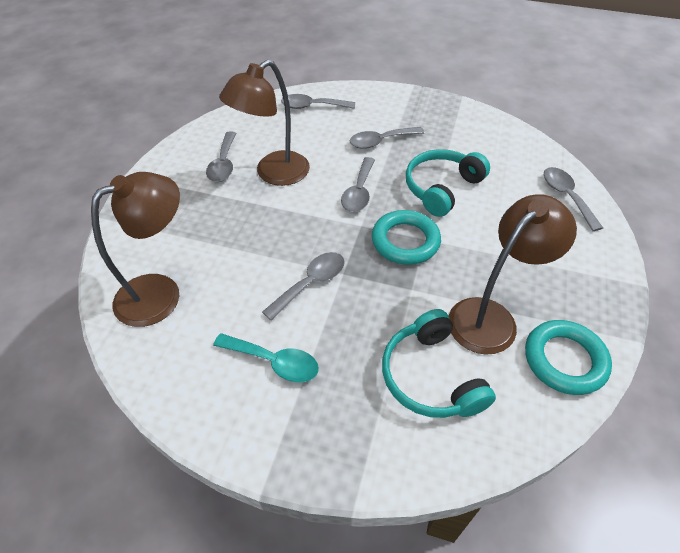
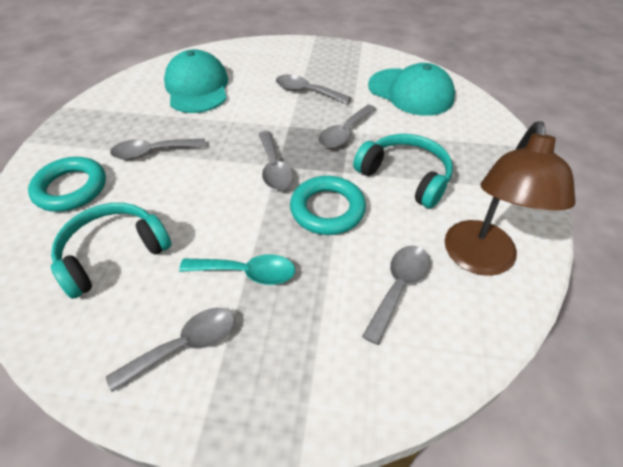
brown lamp: 3 -> 1
turquoise cap: 0 -> 2

